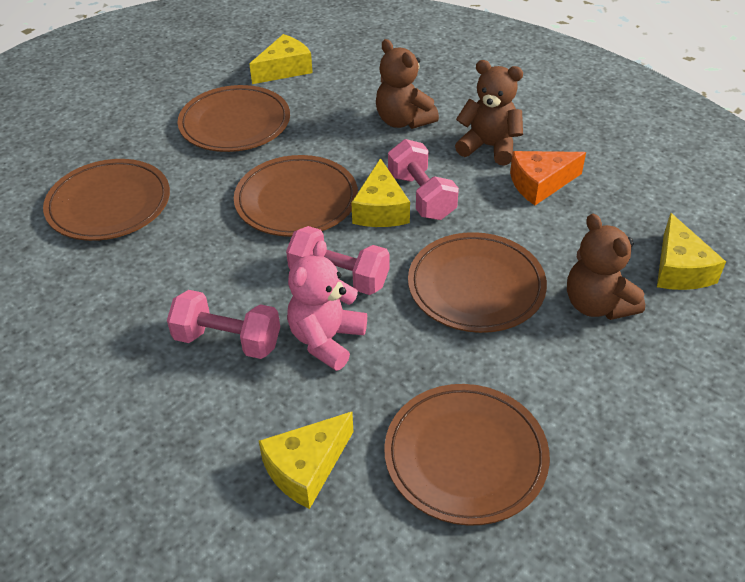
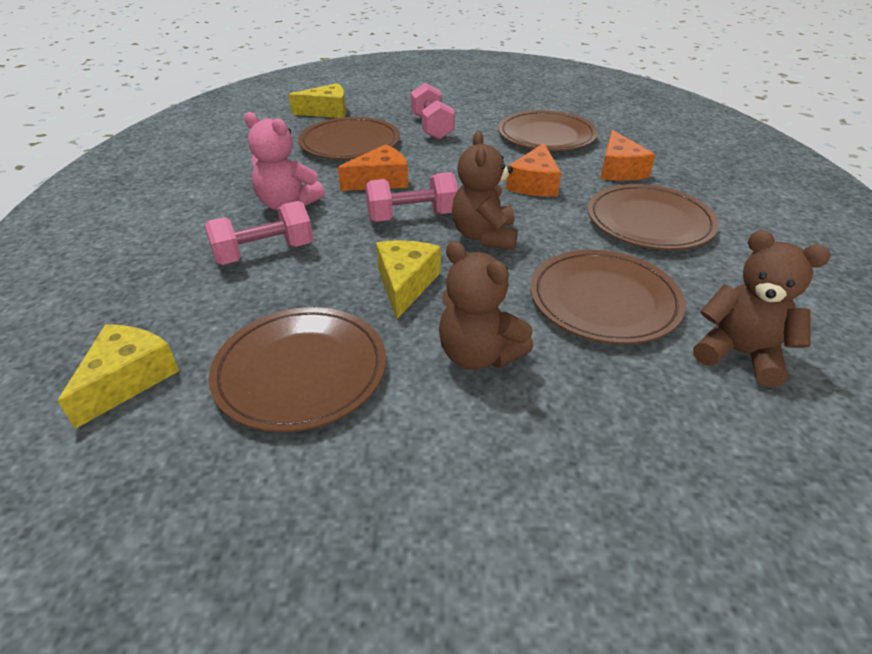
orange cheese: 1 -> 3
yellow cheese: 4 -> 3

